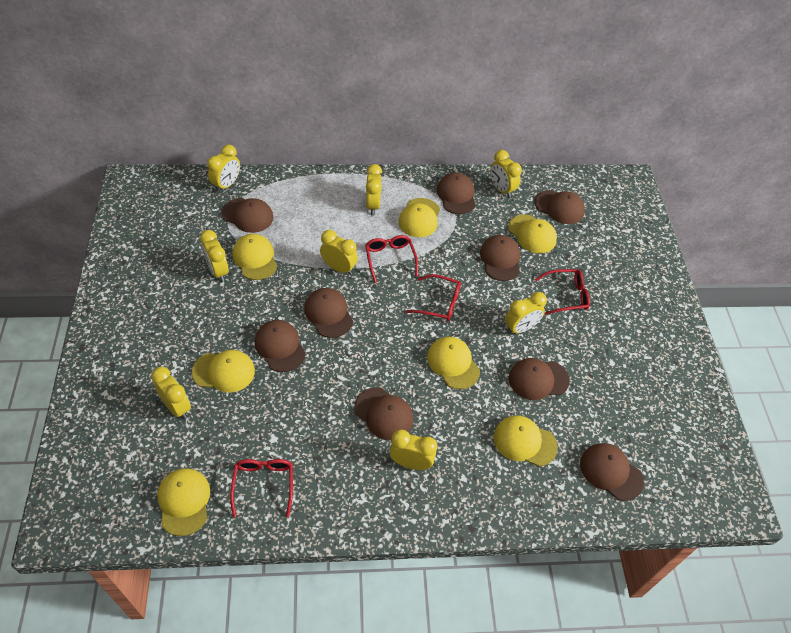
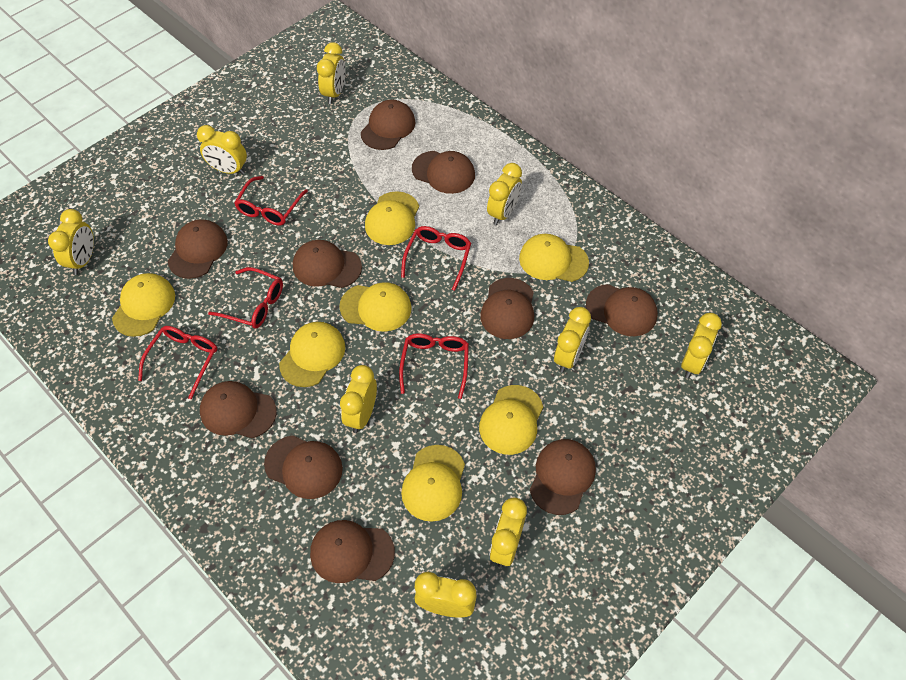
brown cap: 9 -> 10
red glasses: 4 -> 5
yellow clock: 8 -> 9

